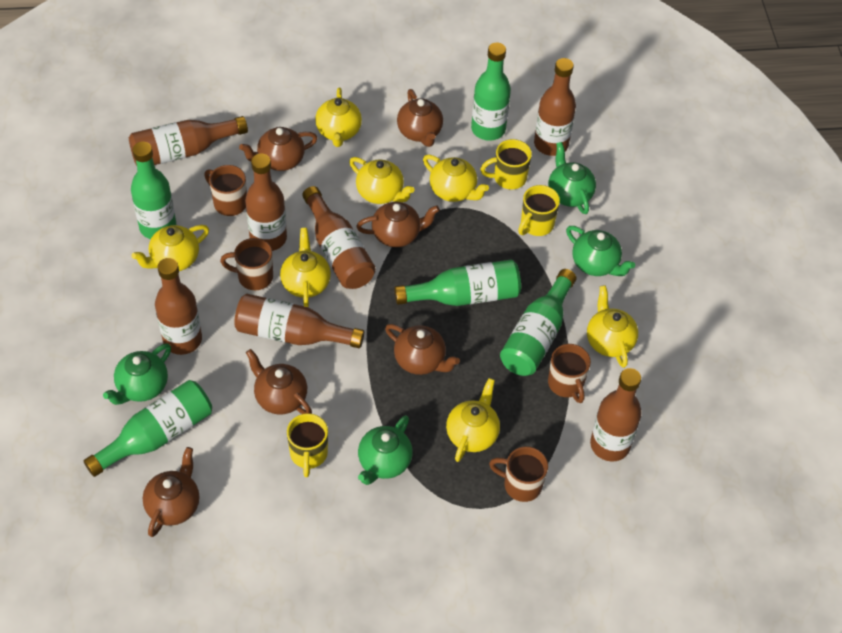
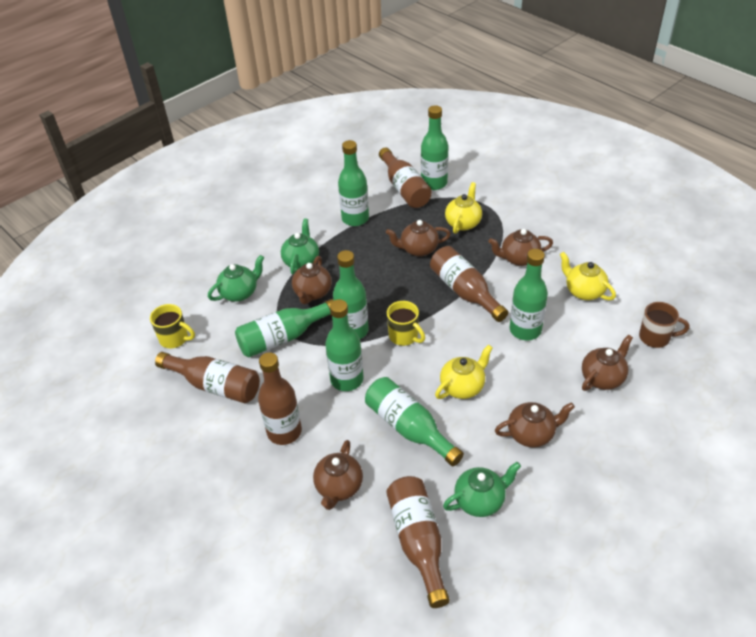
brown bottle: 7 -> 5
brown mug: 4 -> 1
green bottle: 5 -> 7
green teapot: 4 -> 3
yellow mug: 3 -> 2
yellow teapot: 7 -> 3

